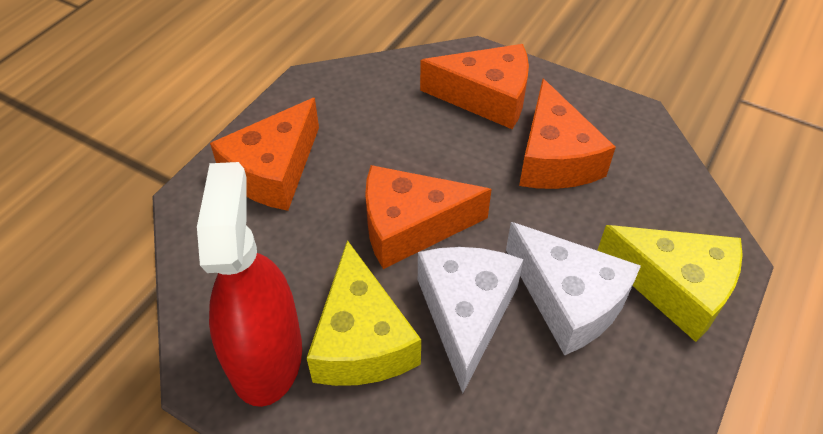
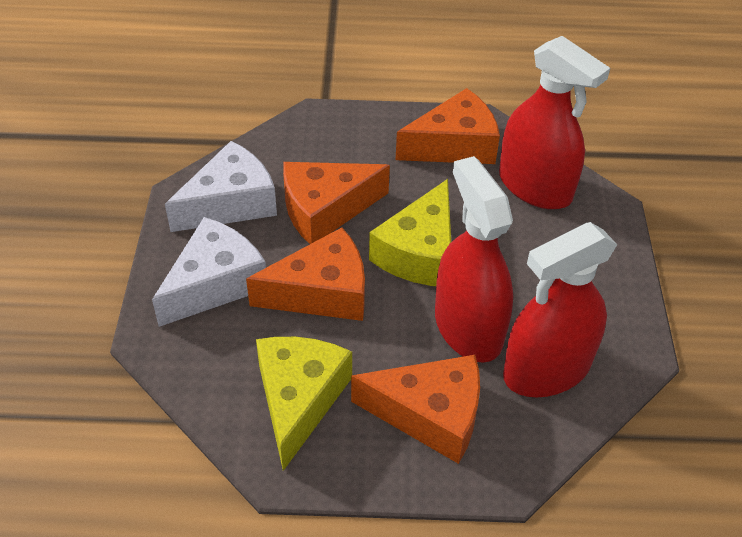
red spray bottle: 1 -> 3

